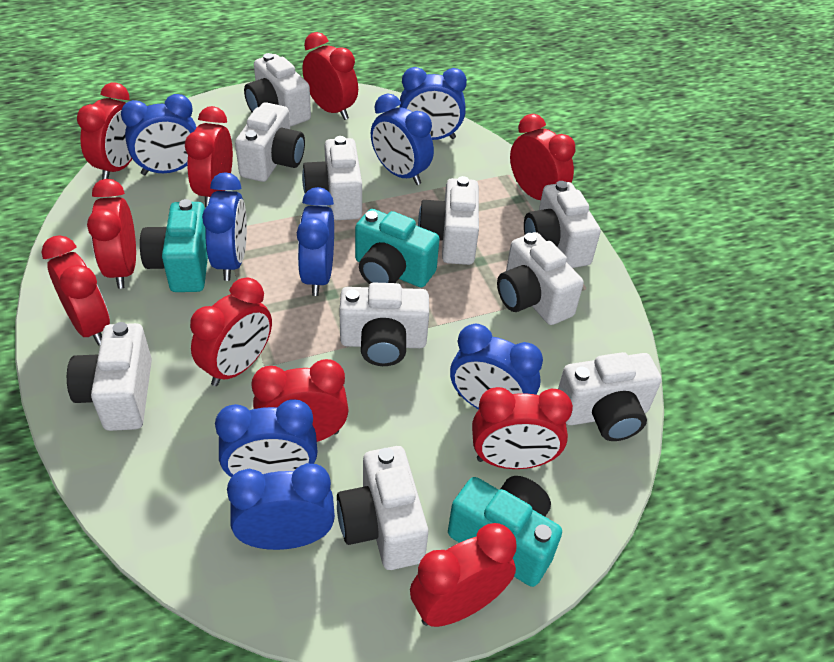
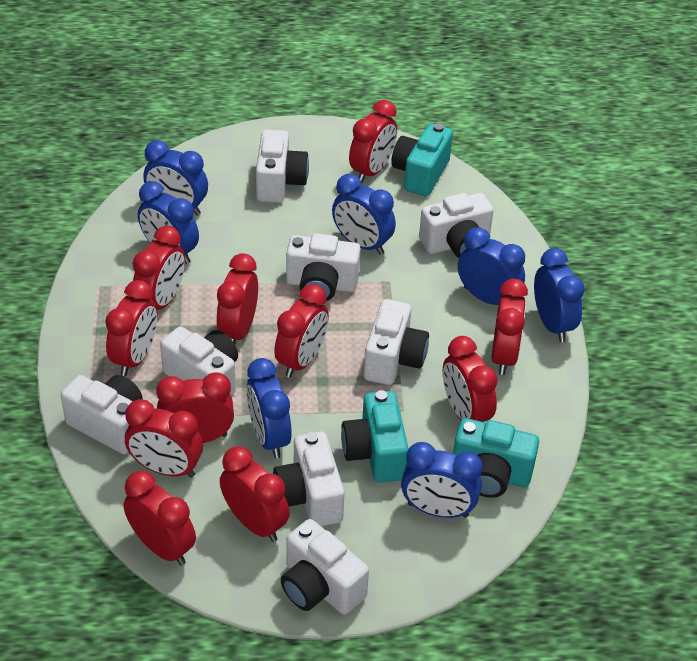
blue clock: 8 -> 7
red clock: 10 -> 11
white camera: 10 -> 8

